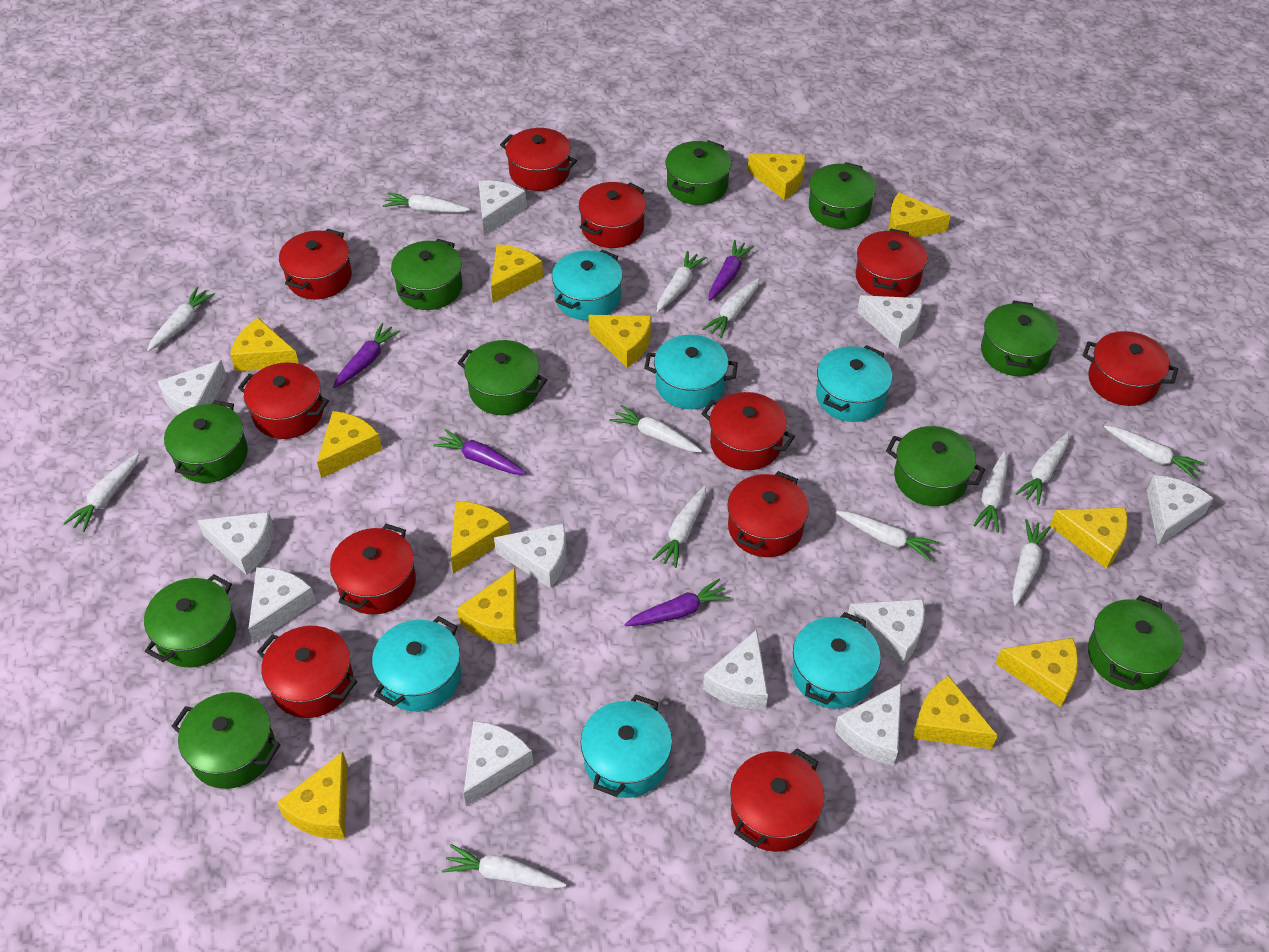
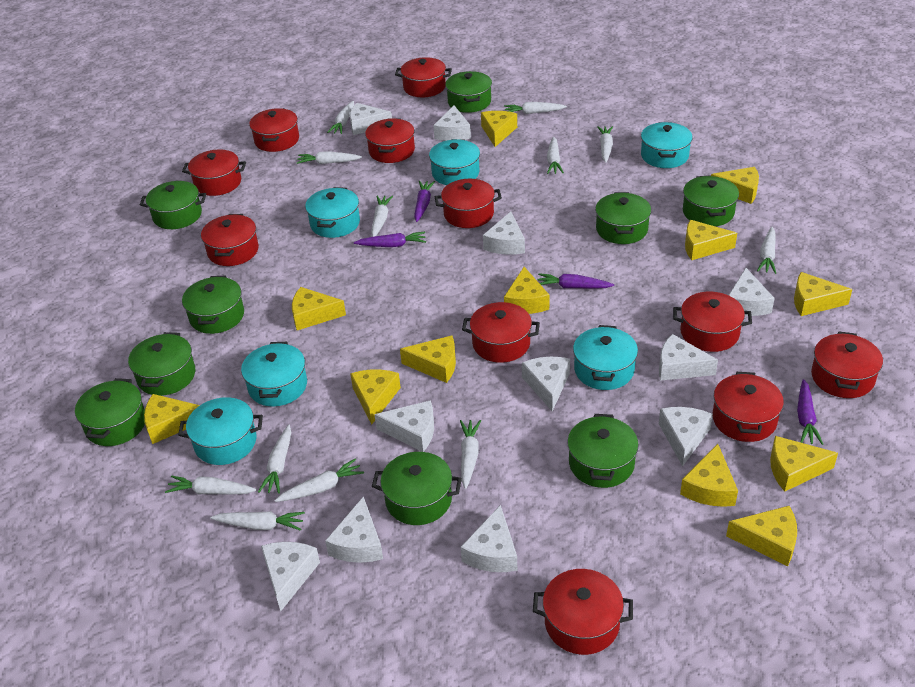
green pot: 10 -> 9
white carrot: 13 -> 12

